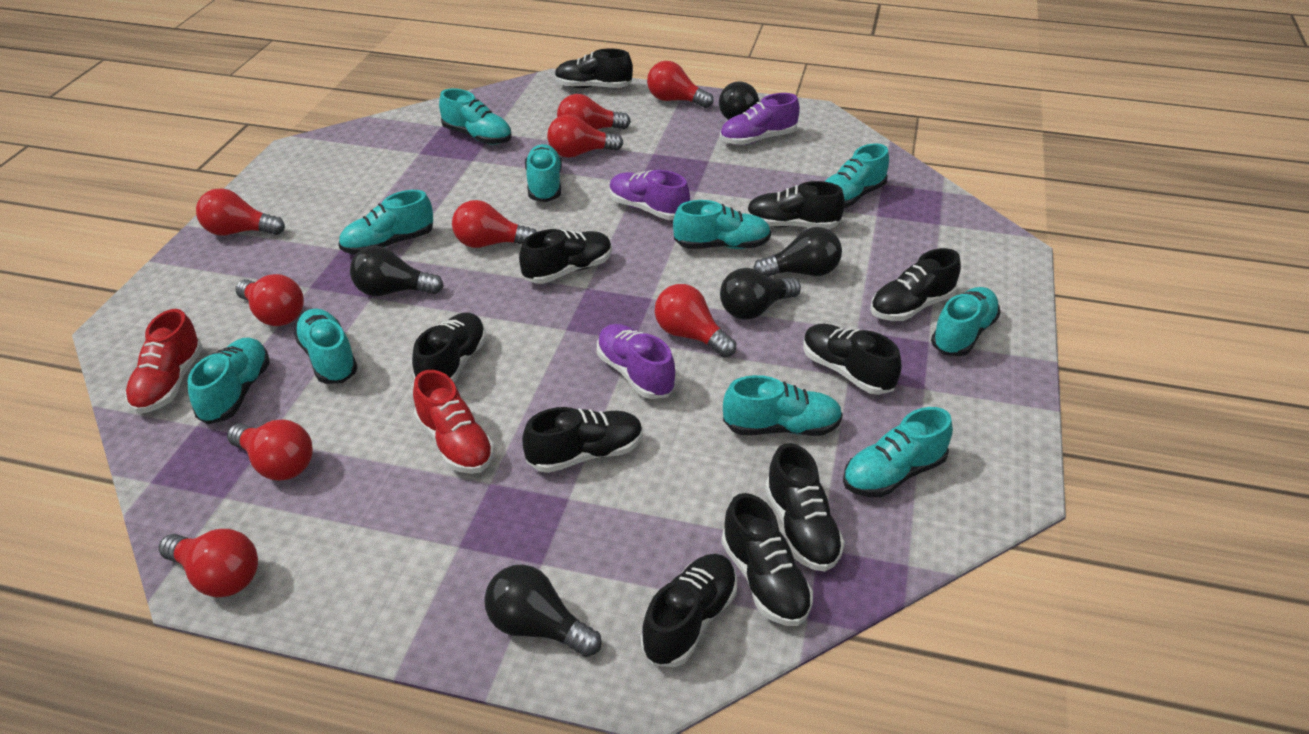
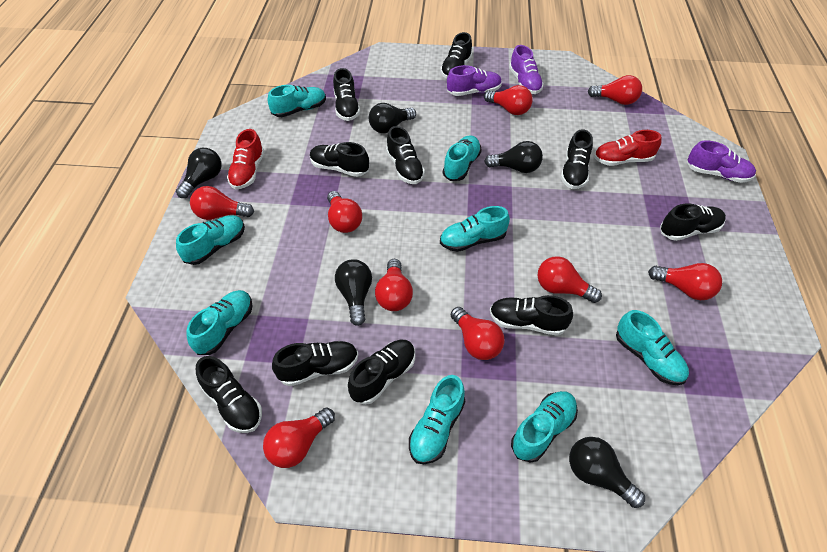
turquoise shoe: 10 -> 8

